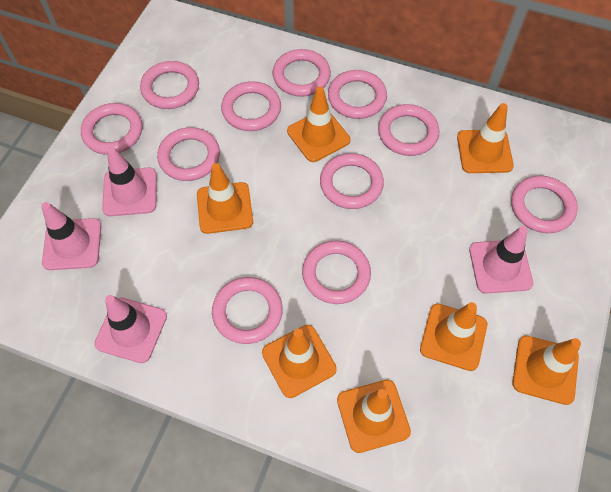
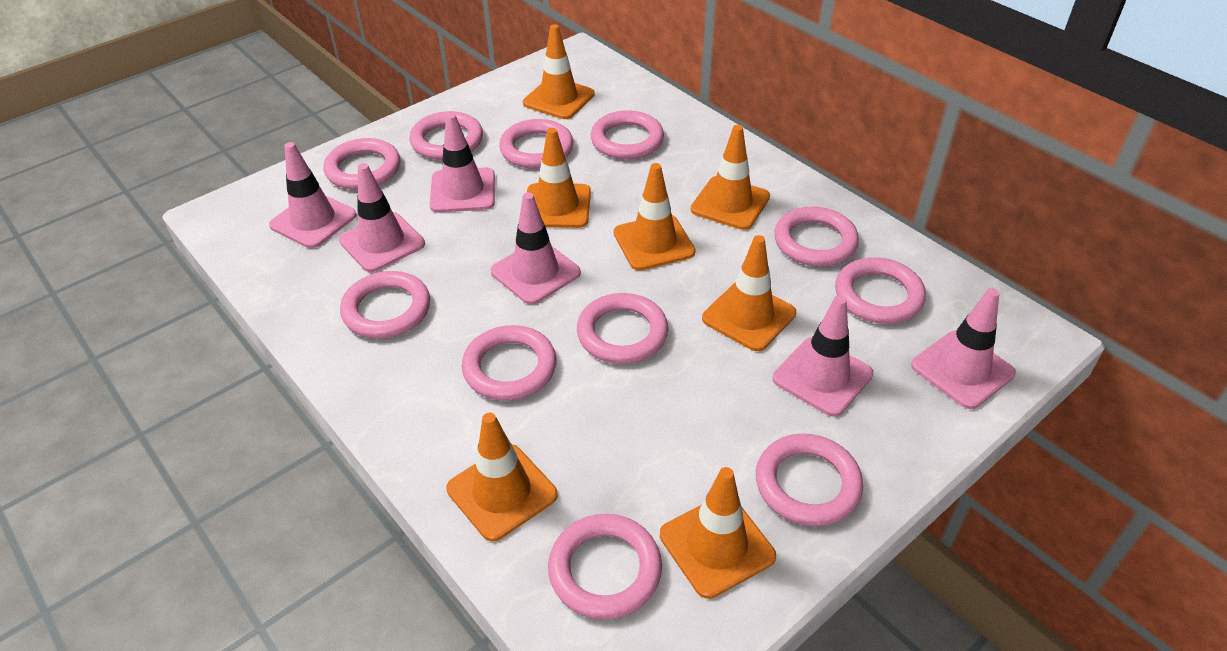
pink traffic cone: 4 -> 6

